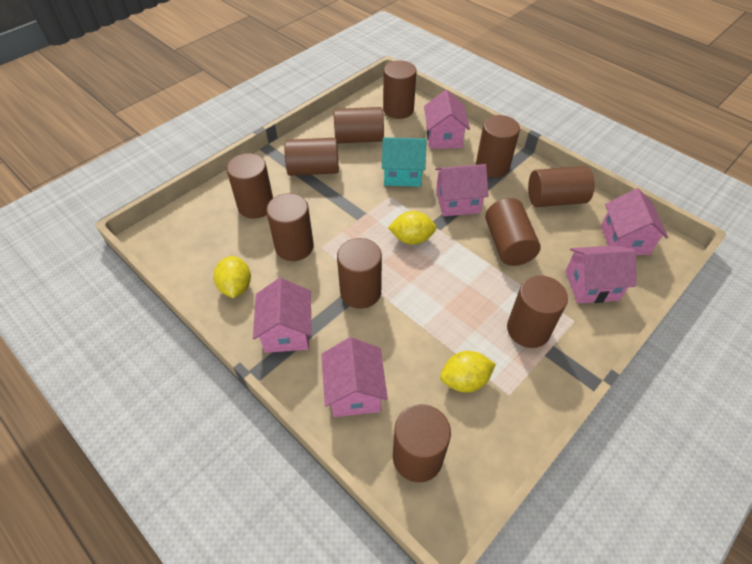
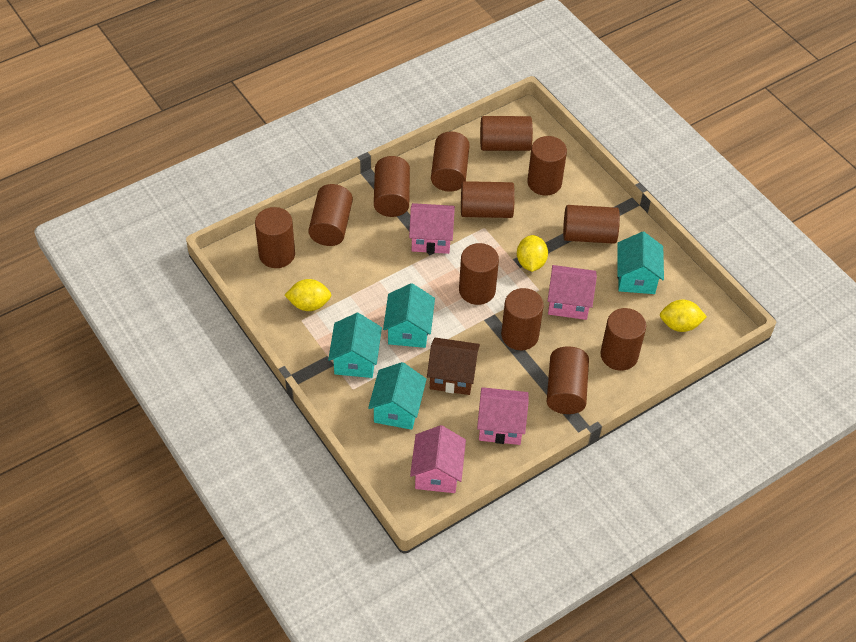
brown cylinder: 11 -> 12
brown house: 0 -> 1
pink house: 6 -> 4
turquoise house: 1 -> 4

